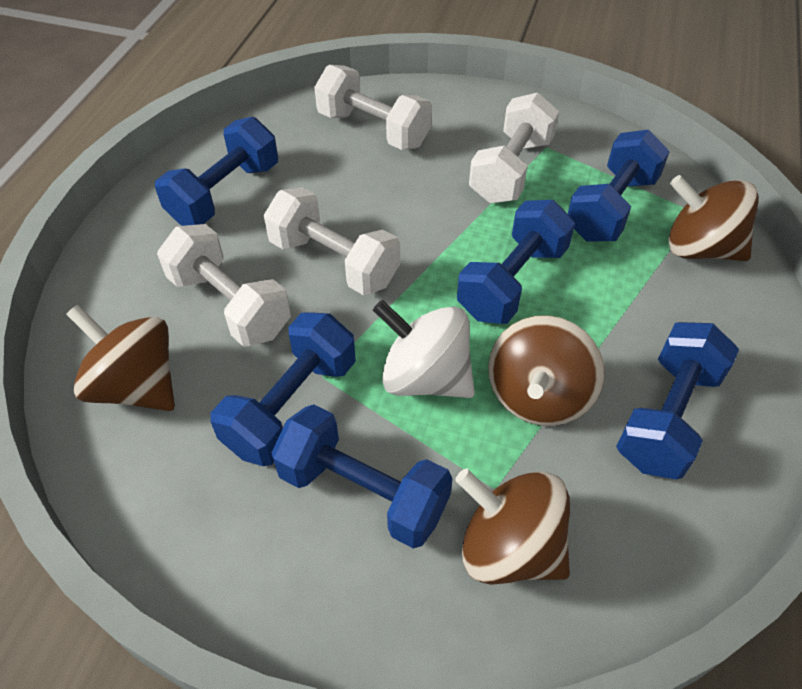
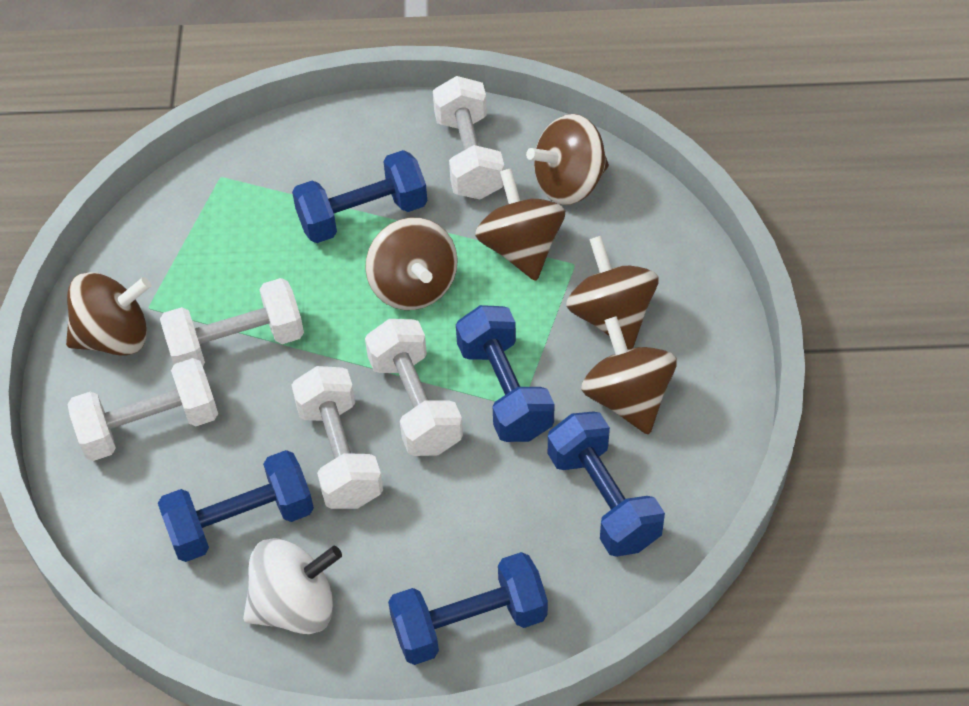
blue dumbbell: 6 -> 5
brown spinning top: 4 -> 6
white dumbbell: 4 -> 5

